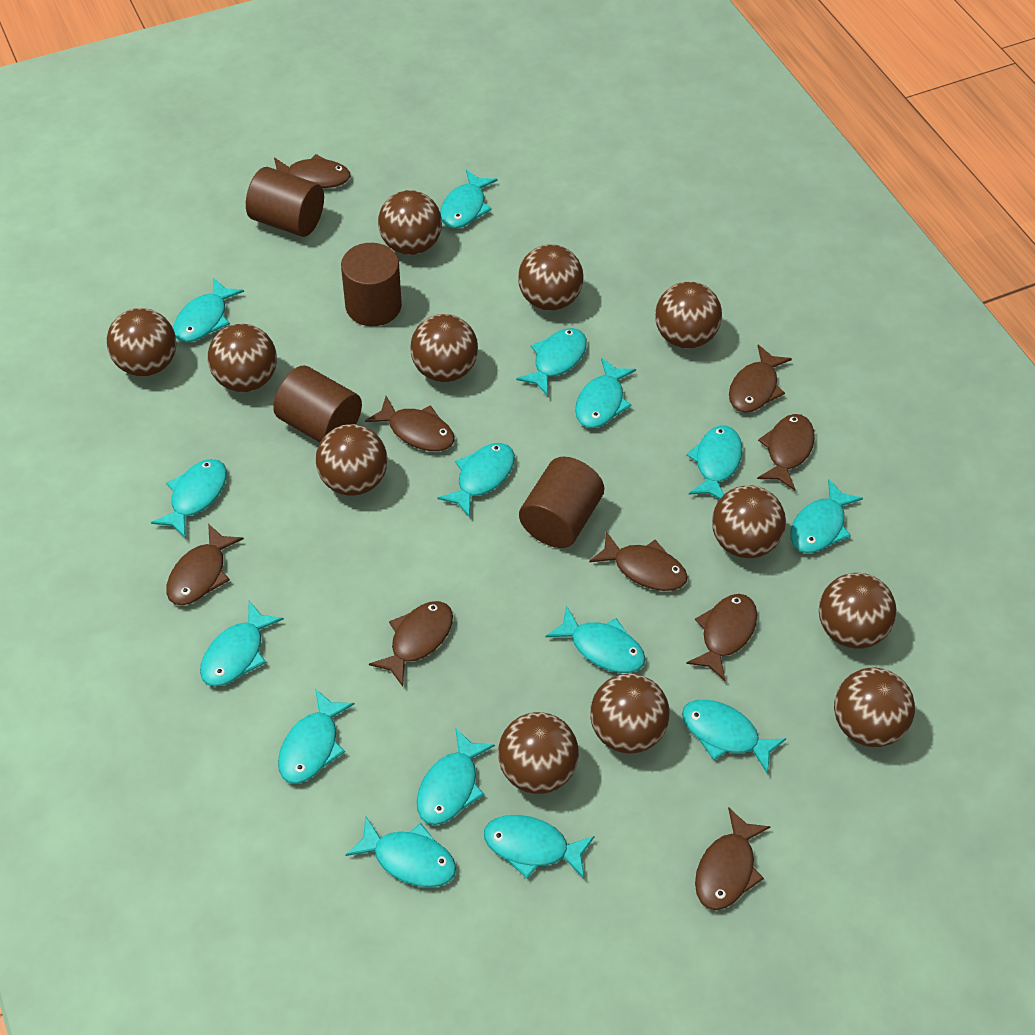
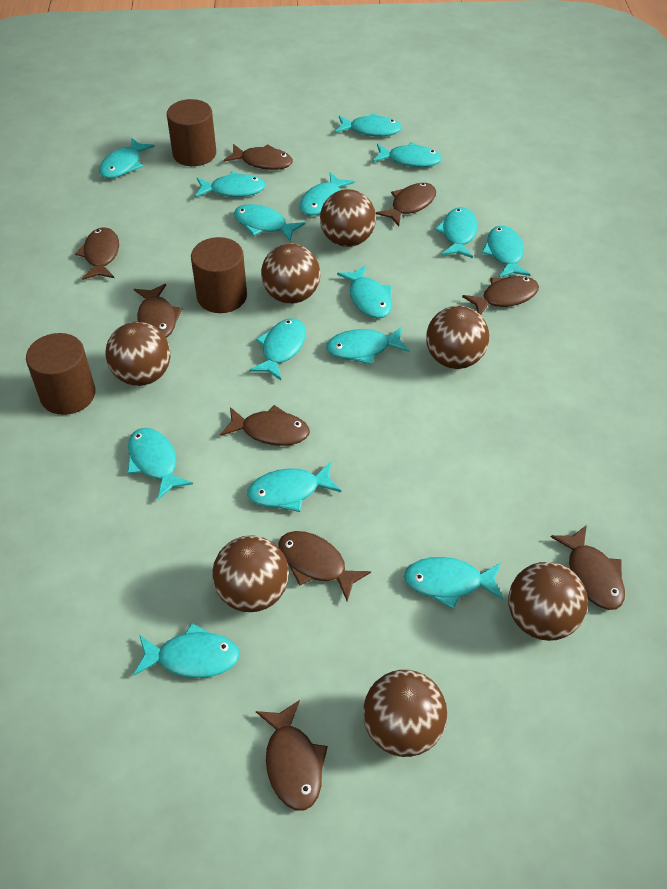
brown ball: 12 -> 7
brown cylinder: 4 -> 3

